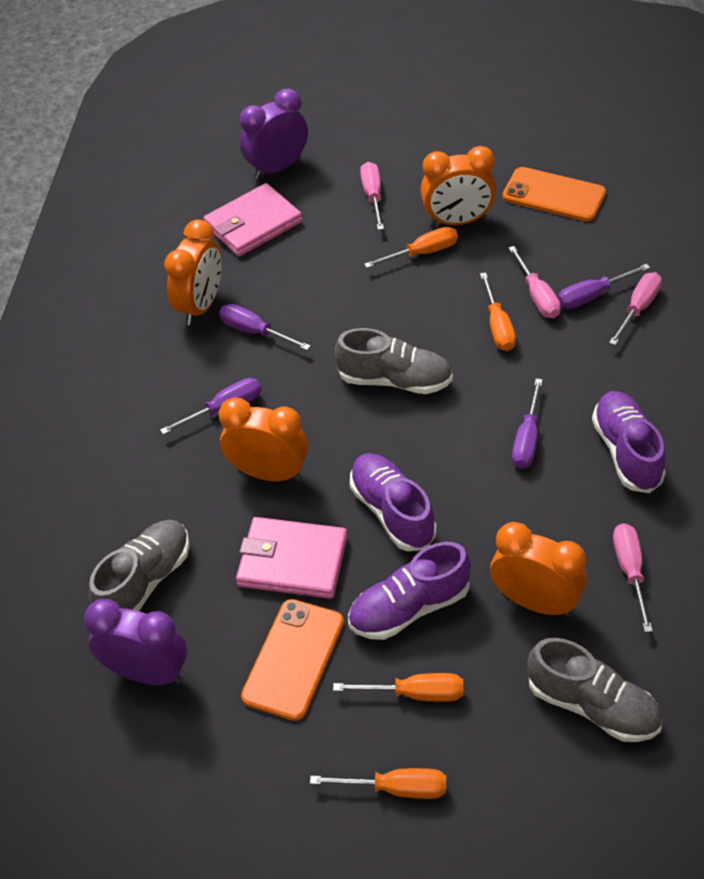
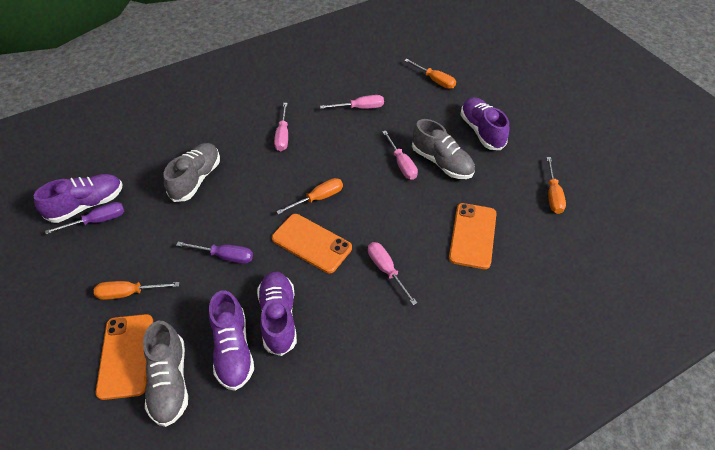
orange clock: 4 -> 0
orange phone: 2 -> 3
pink wallet: 2 -> 0
purple clock: 2 -> 0
purple screwdriver: 4 -> 2
purple shoe: 3 -> 4

